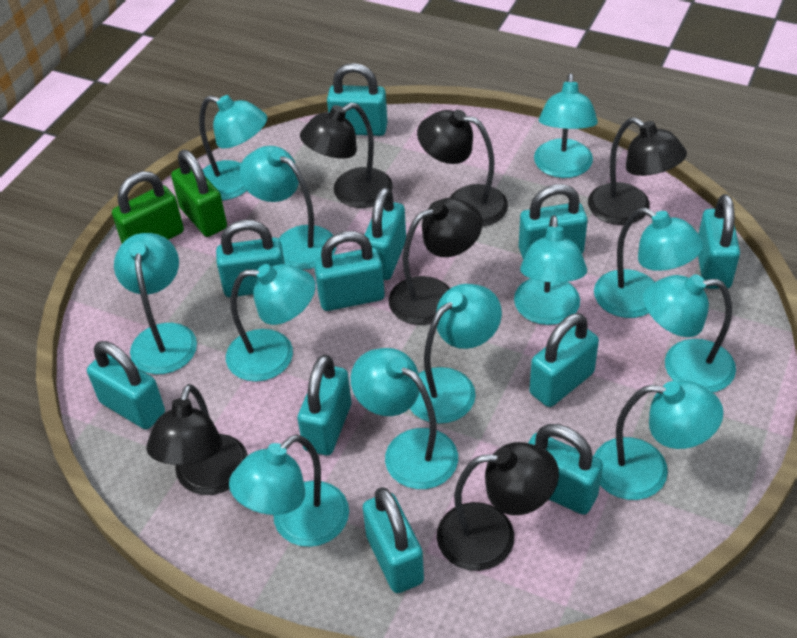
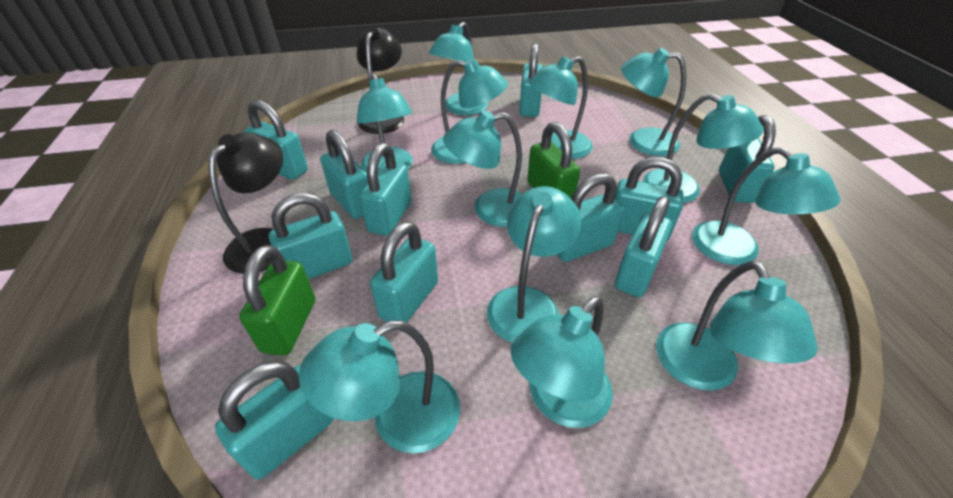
black lamp: 6 -> 2

